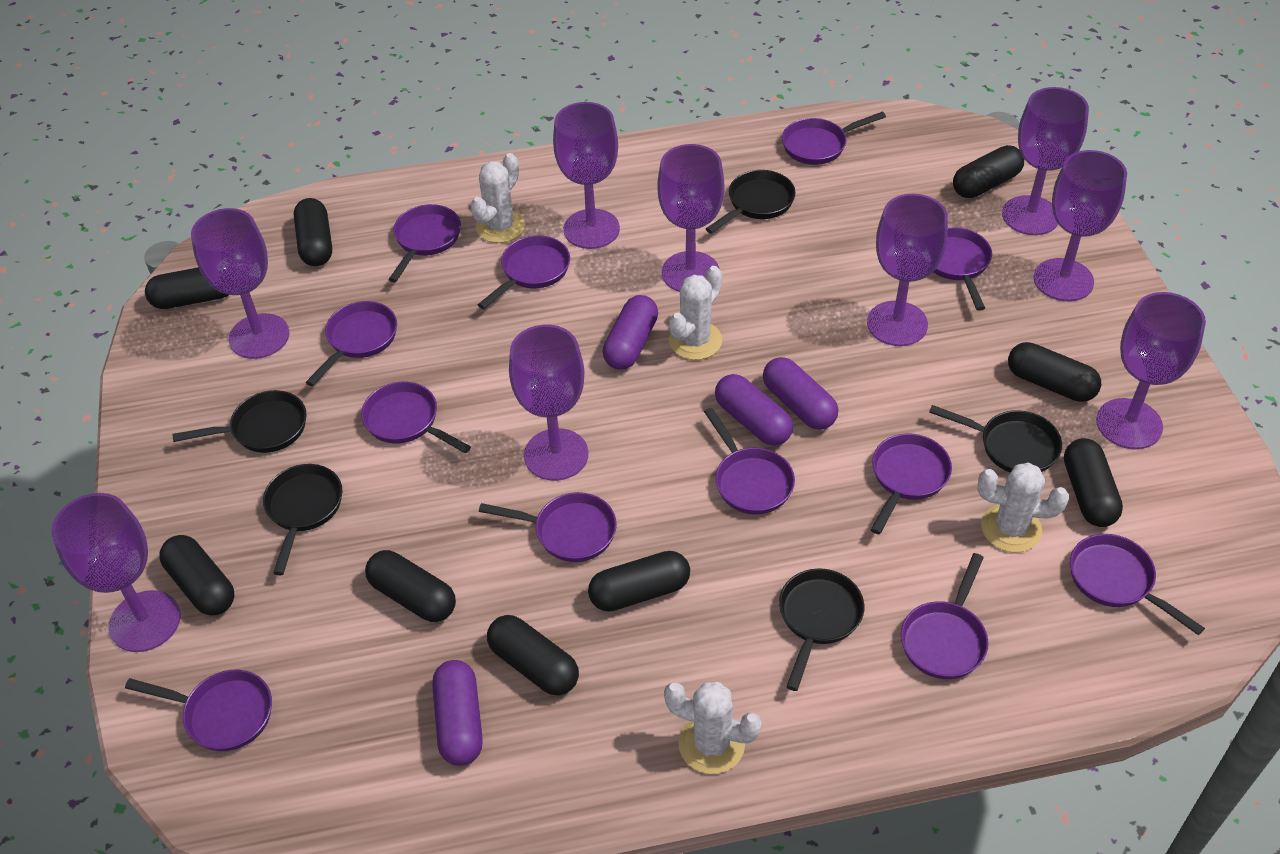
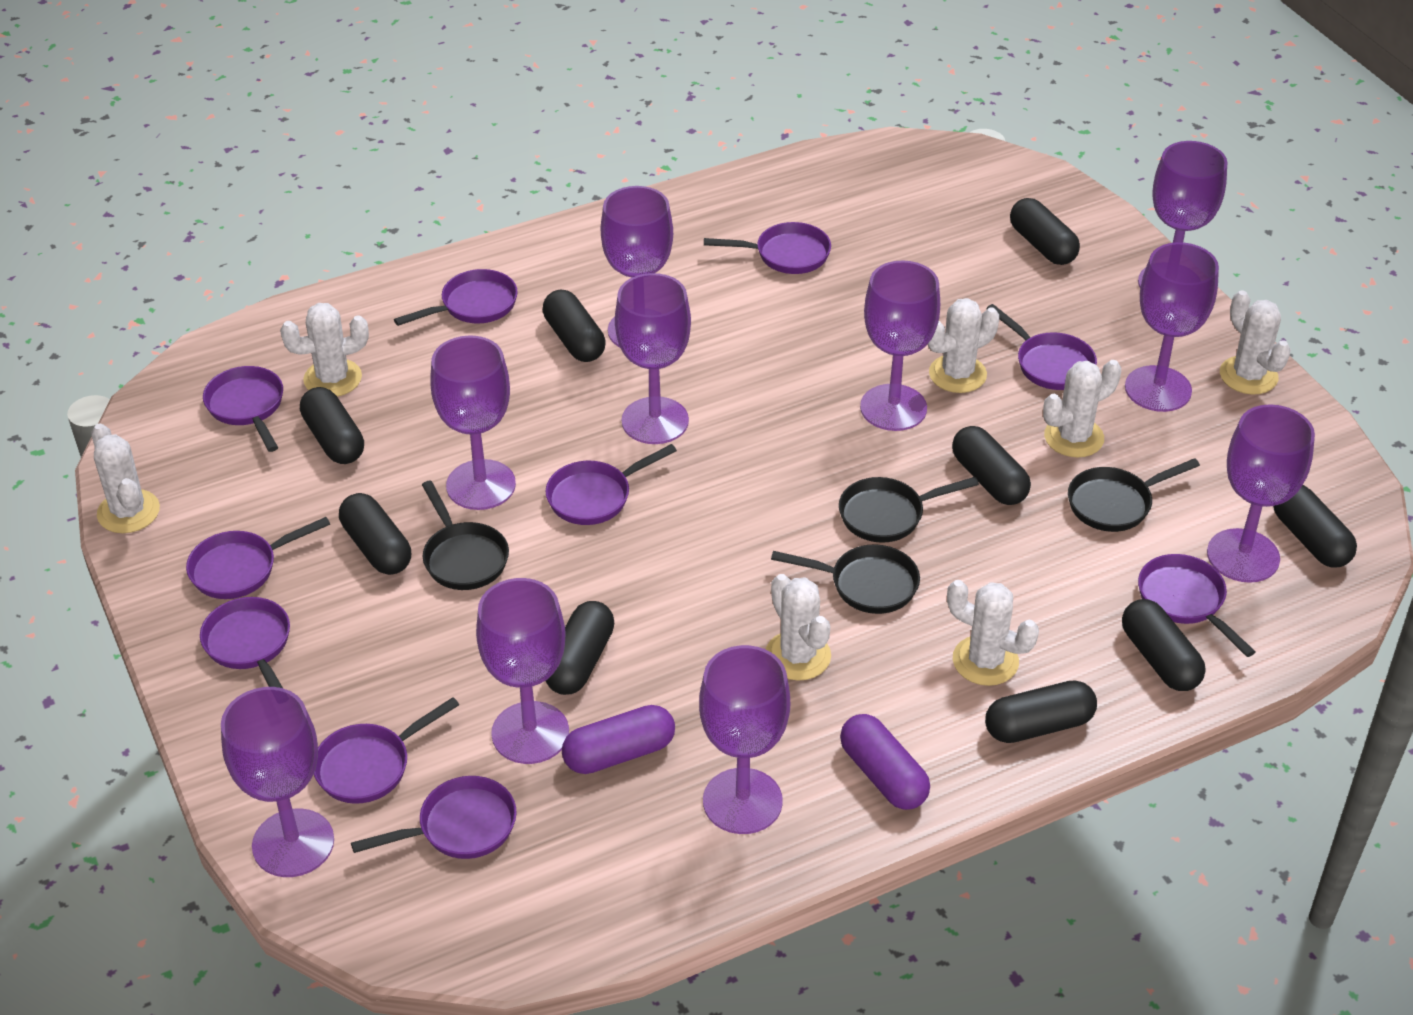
black pan: 5 -> 4
purple capsule: 4 -> 2
purple goblet: 9 -> 10
purple pan: 12 -> 10
white cactus: 4 -> 7

